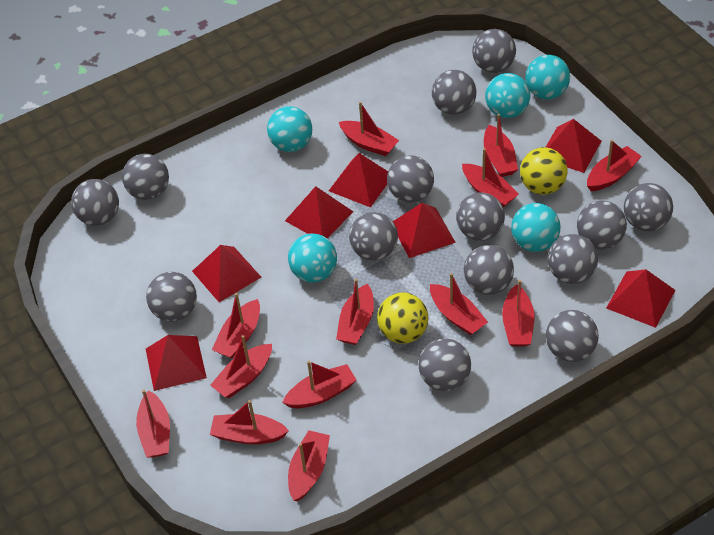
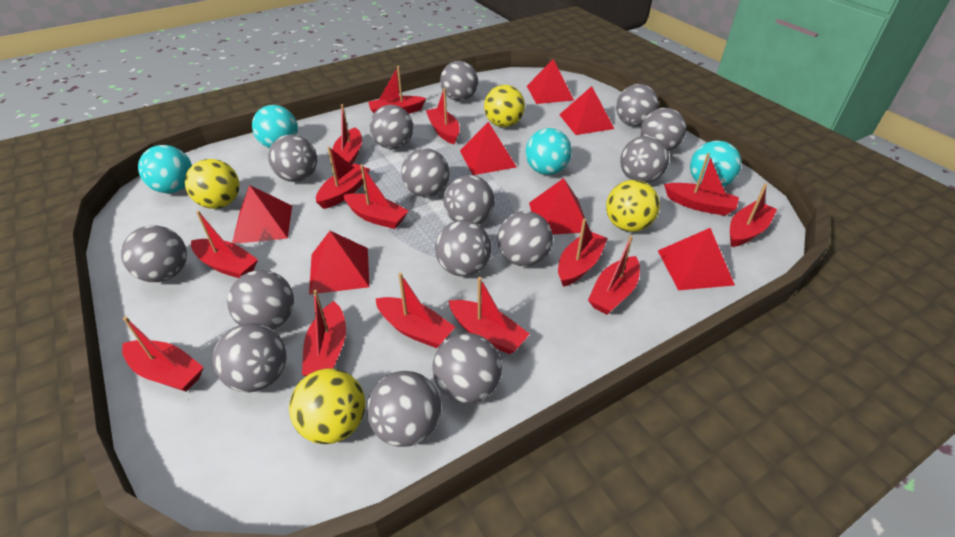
grey ball: 14 -> 15
red boat: 13 -> 14
turquoise ball: 5 -> 4
yellow ball: 2 -> 4

